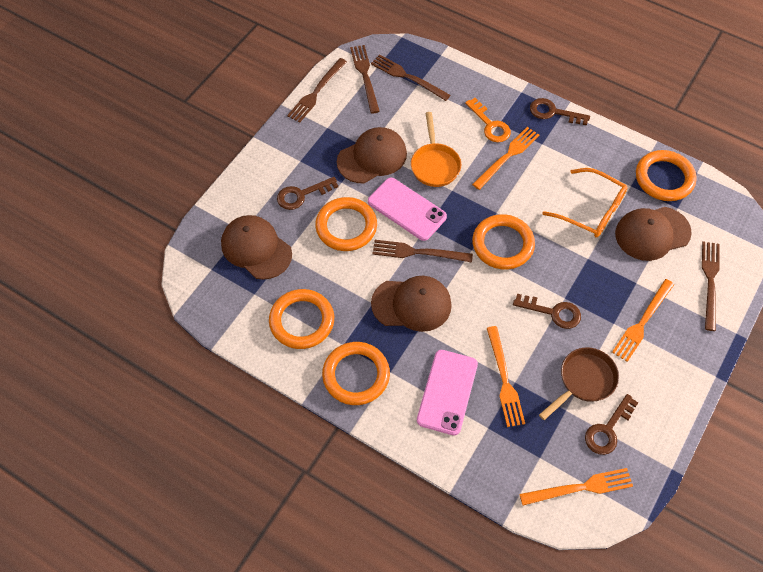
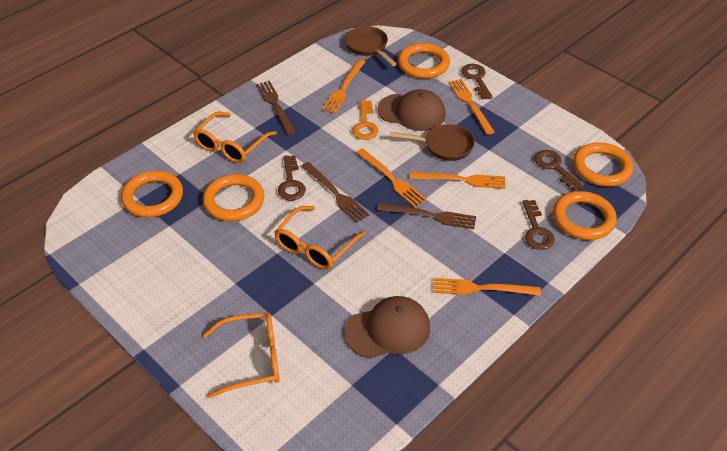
brown cap: 4 -> 2
brown fork: 5 -> 3
brown pan: 1 -> 2
orange fork: 4 -> 5
orange glasses: 1 -> 3
orange pan: 1 -> 0
pink phone: 2 -> 0

